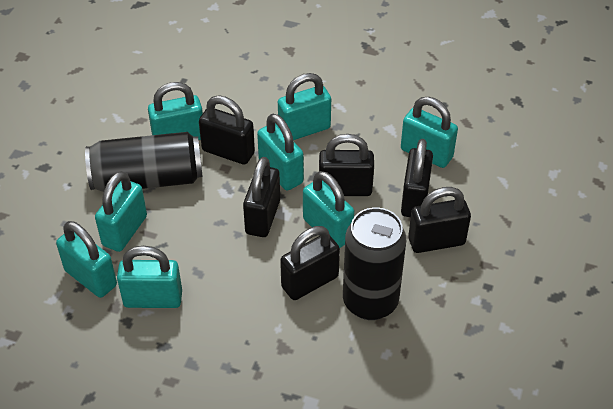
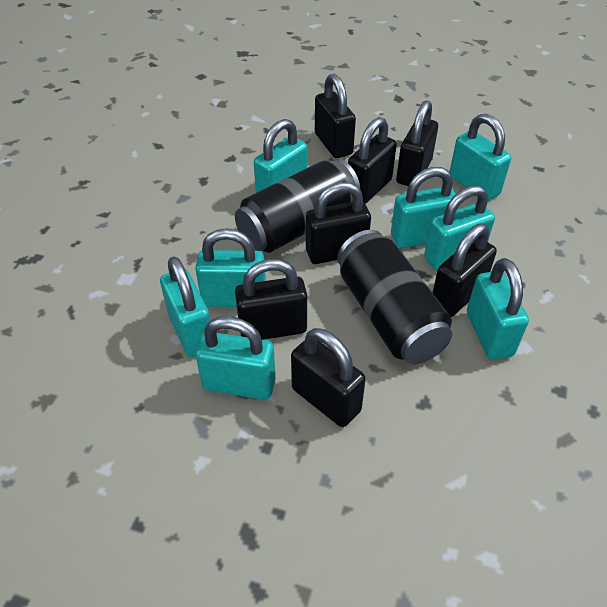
black padlock: 6 -> 7

